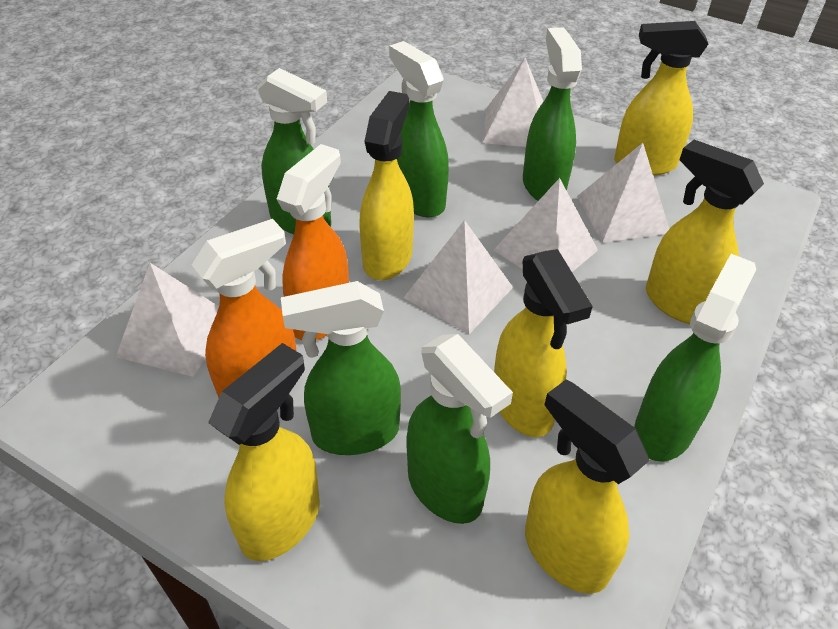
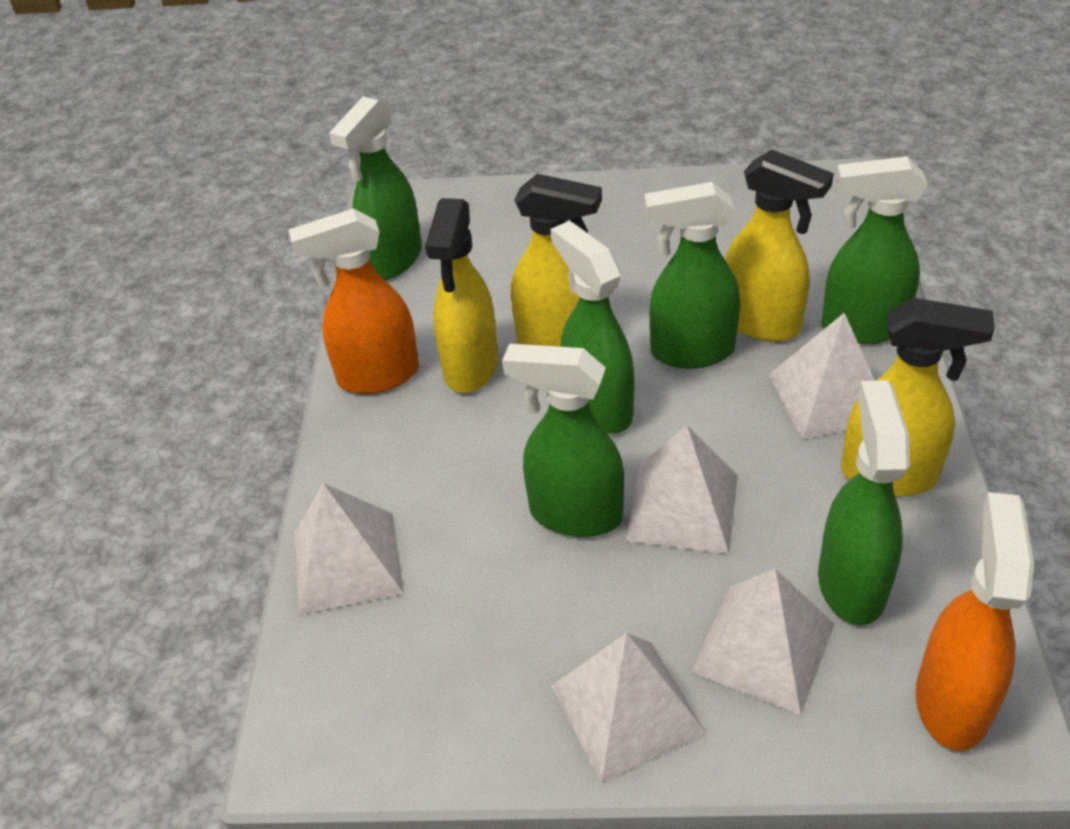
yellow spray bottle: 6 -> 4

